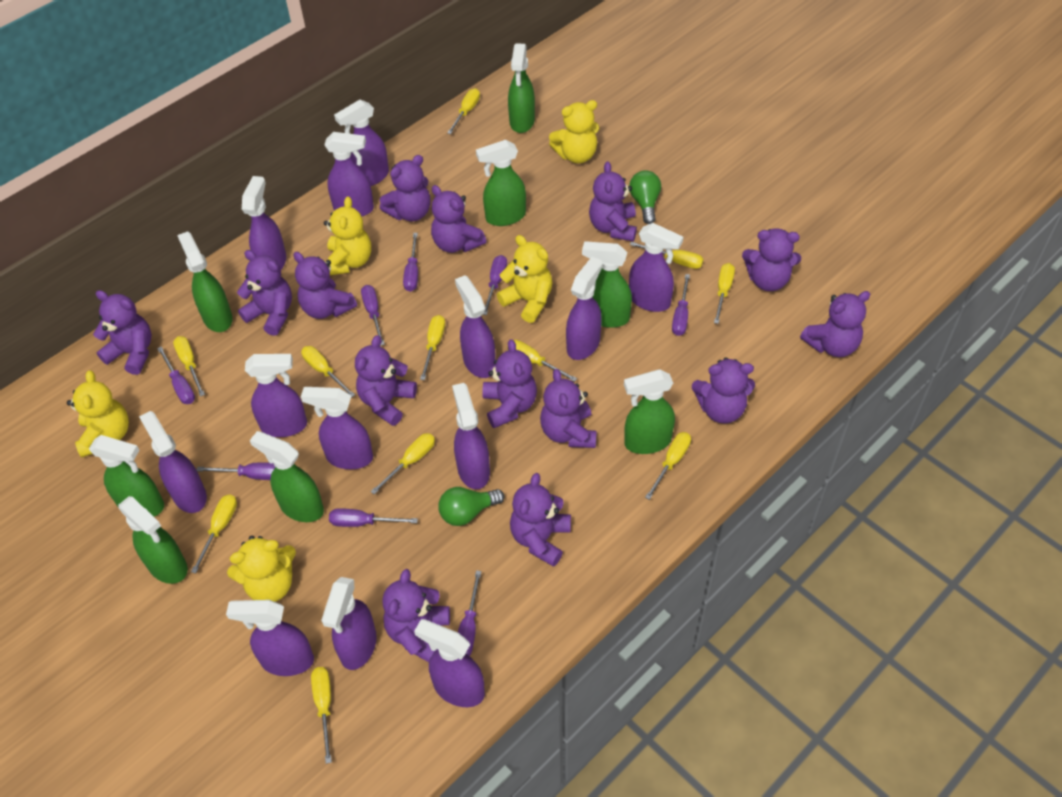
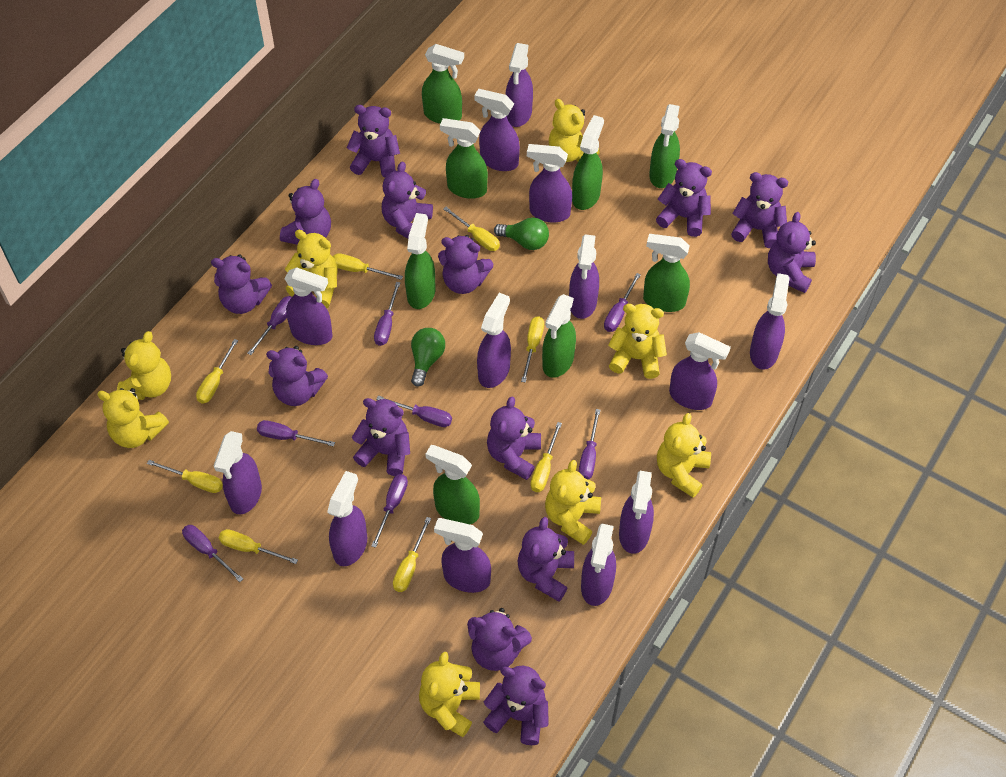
yellow screwdriver: 11 -> 8
yellow teddy bear: 5 -> 8

